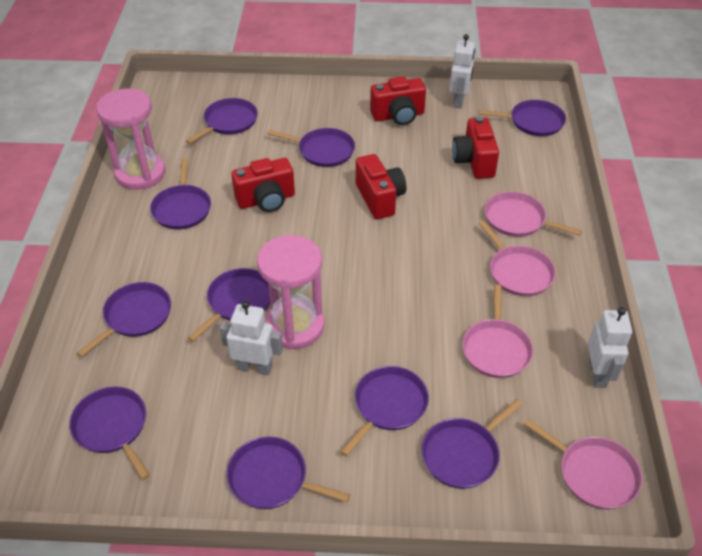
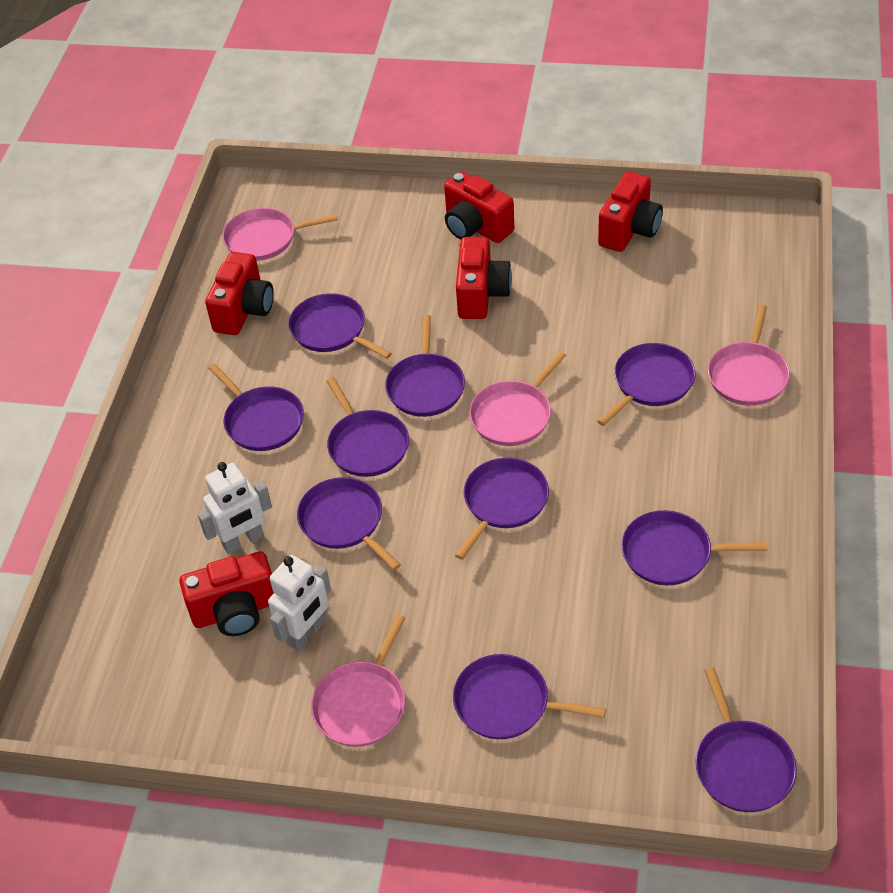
pink hourglass: 2 -> 0
red camera: 4 -> 5
white robot: 3 -> 2

